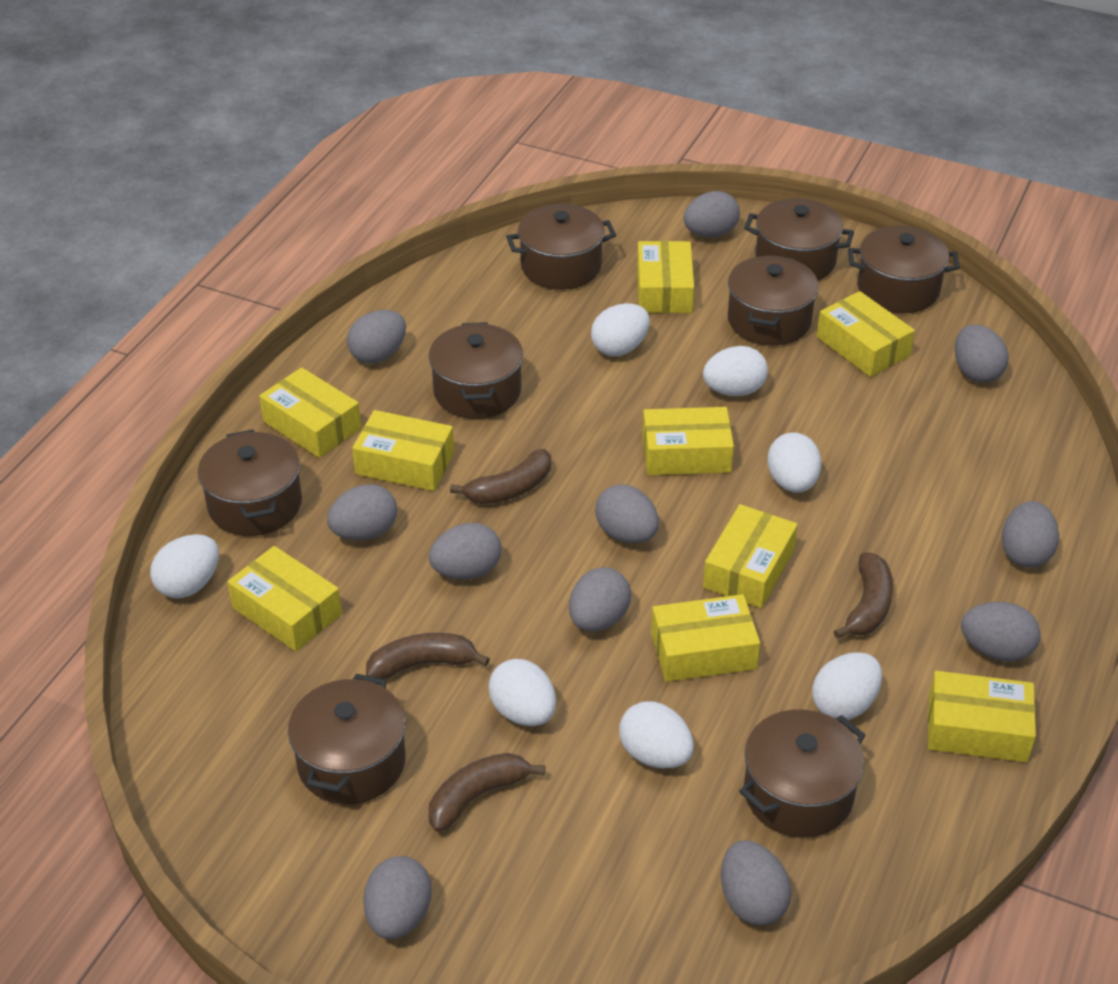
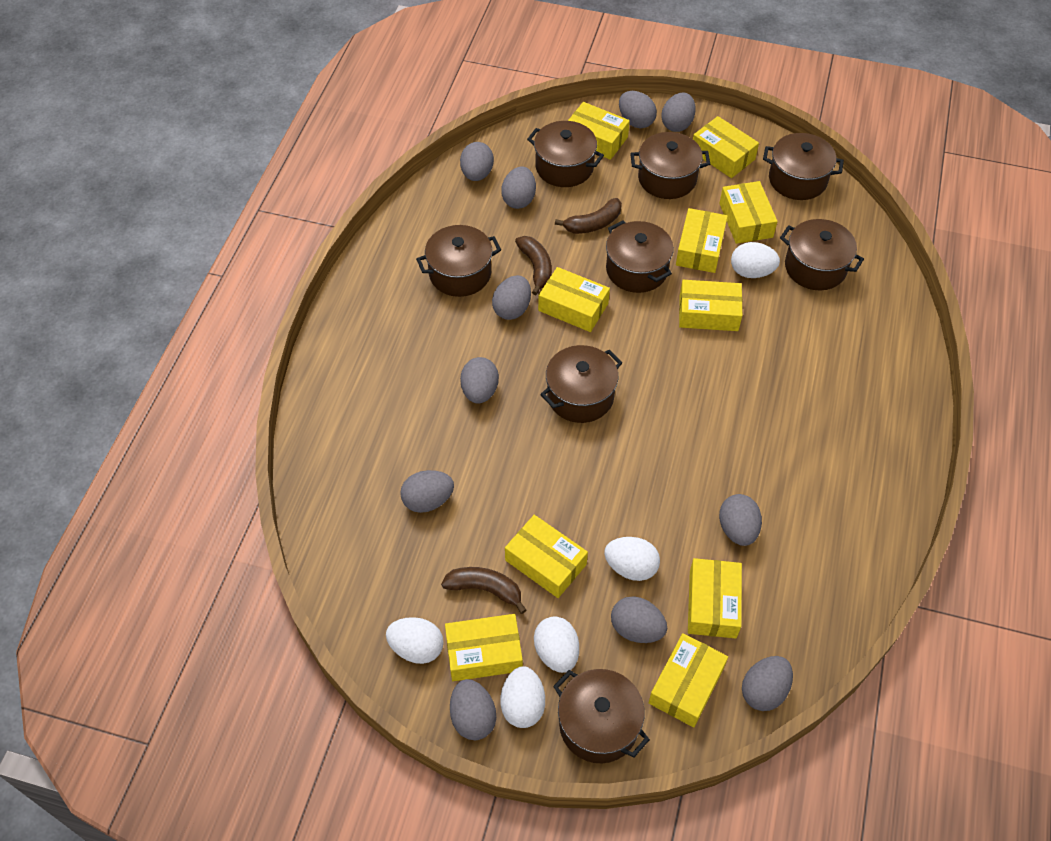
brown banana: 4 -> 3
white egg: 7 -> 5
yellow box: 9 -> 10

